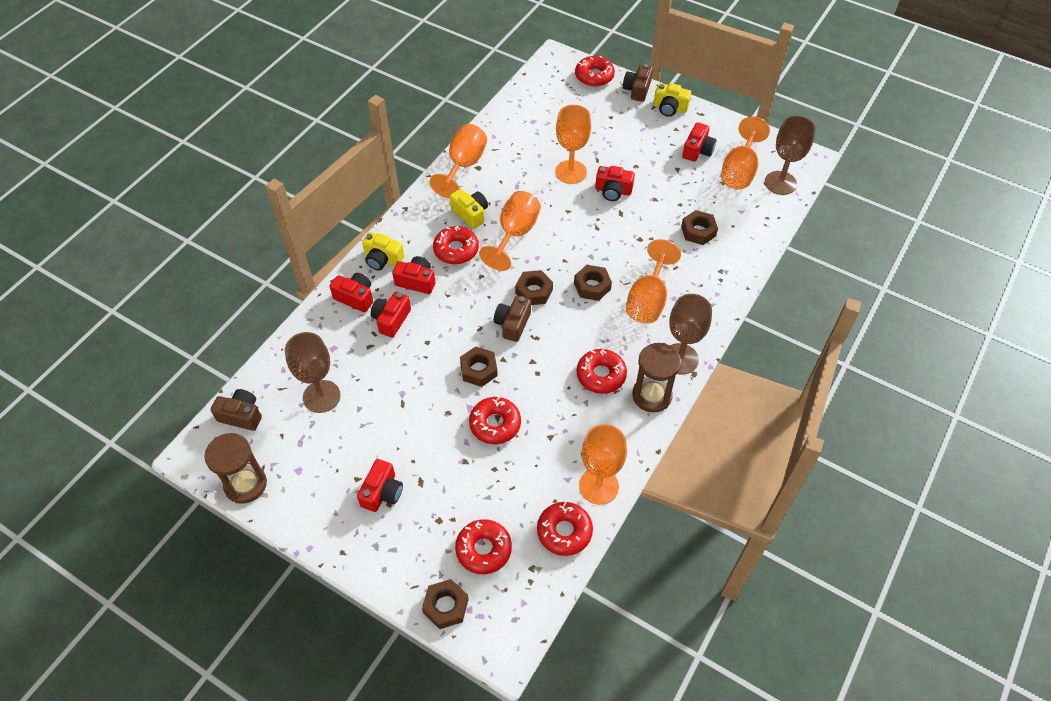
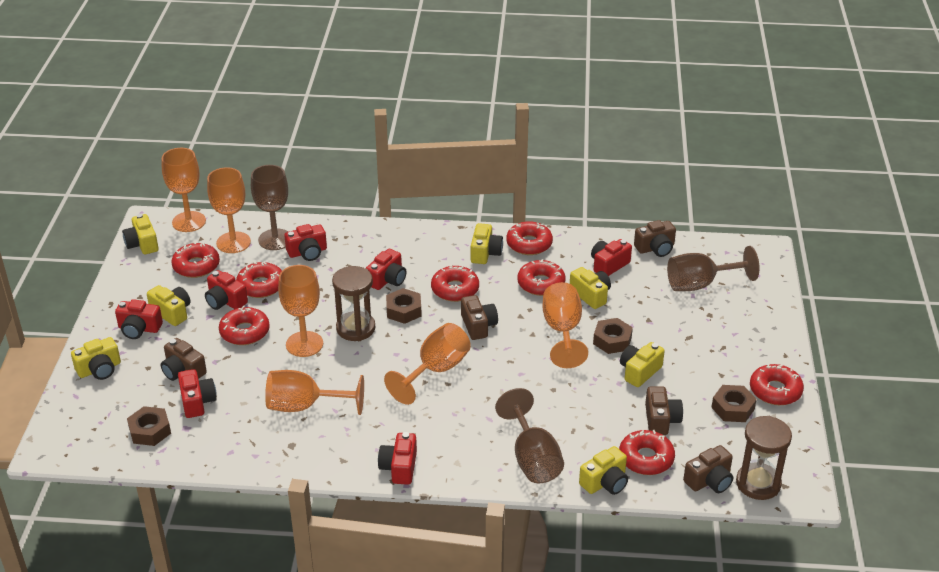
brown camera: 3 -> 5
brown nut: 5 -> 4
red camera: 6 -> 7
red donut: 6 -> 8
yellow camera: 3 -> 7

